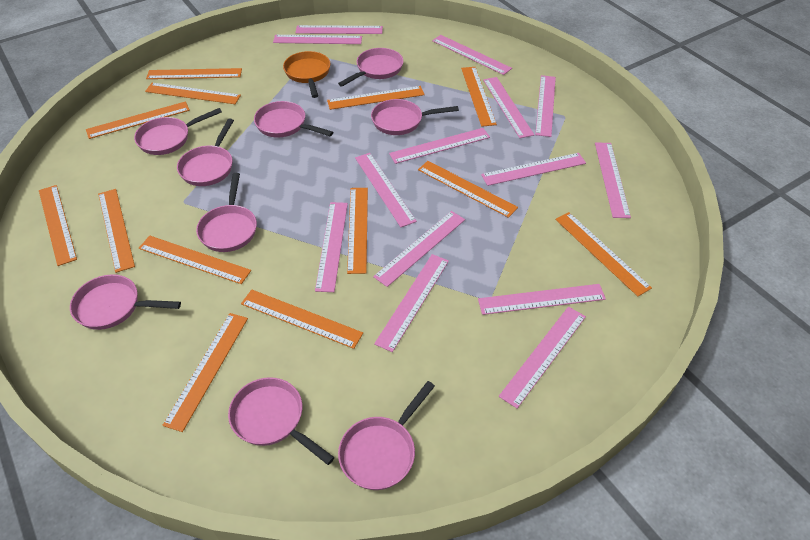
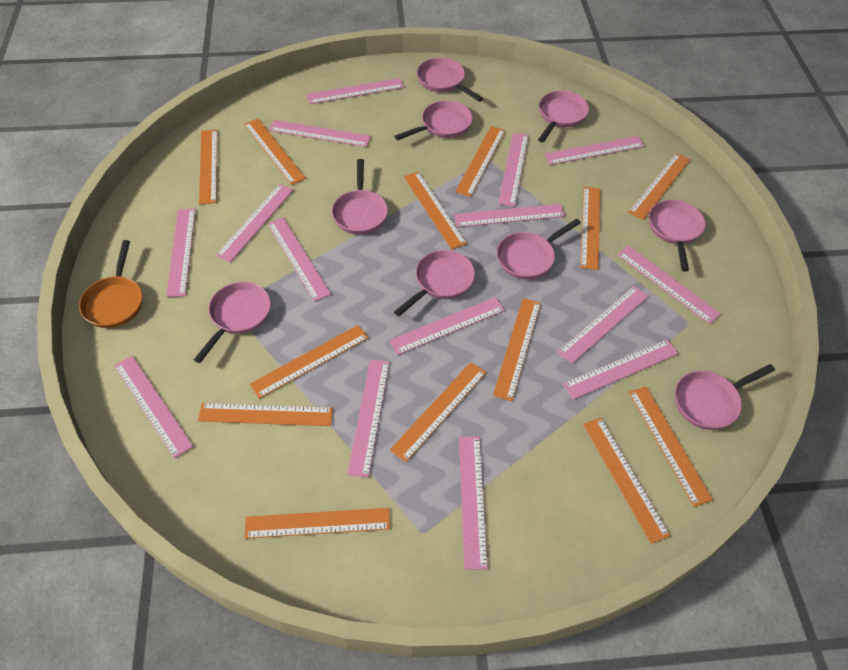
pink ruler: 14 -> 15

